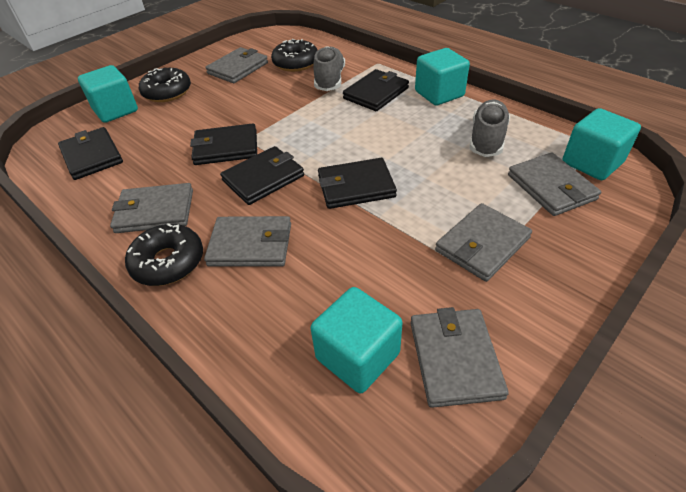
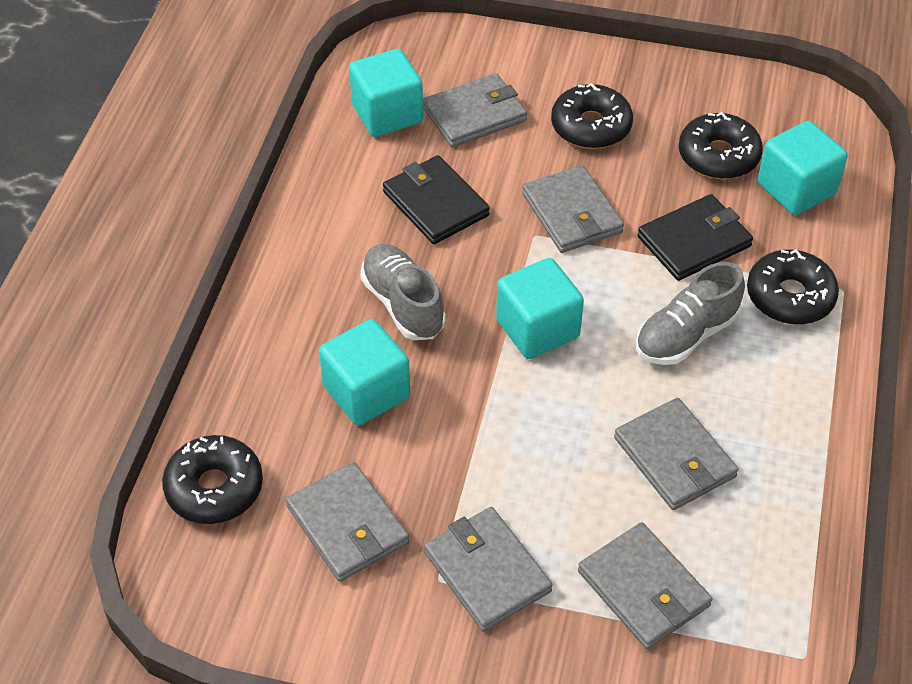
black donut: 3 -> 4
black wallet: 5 -> 2

